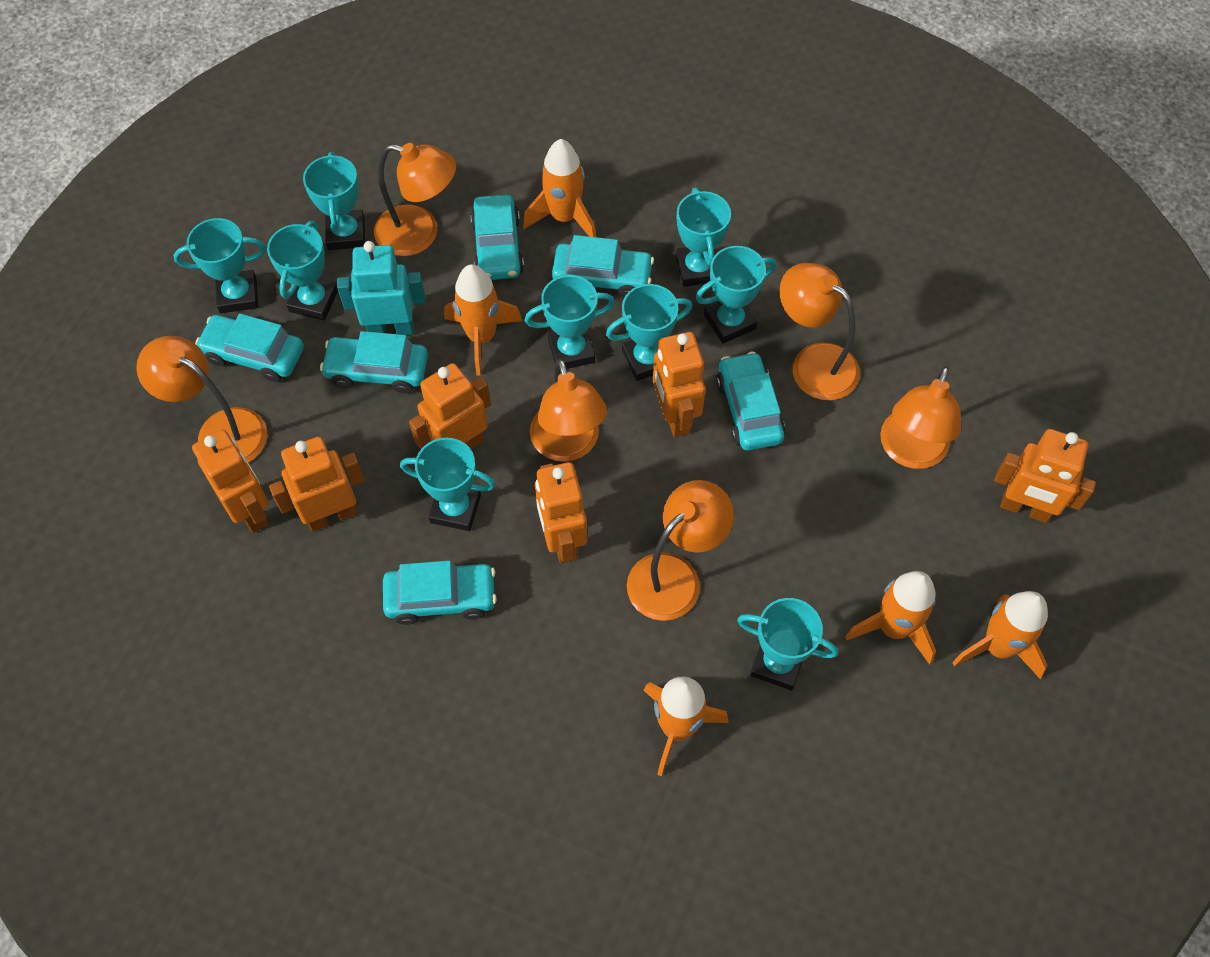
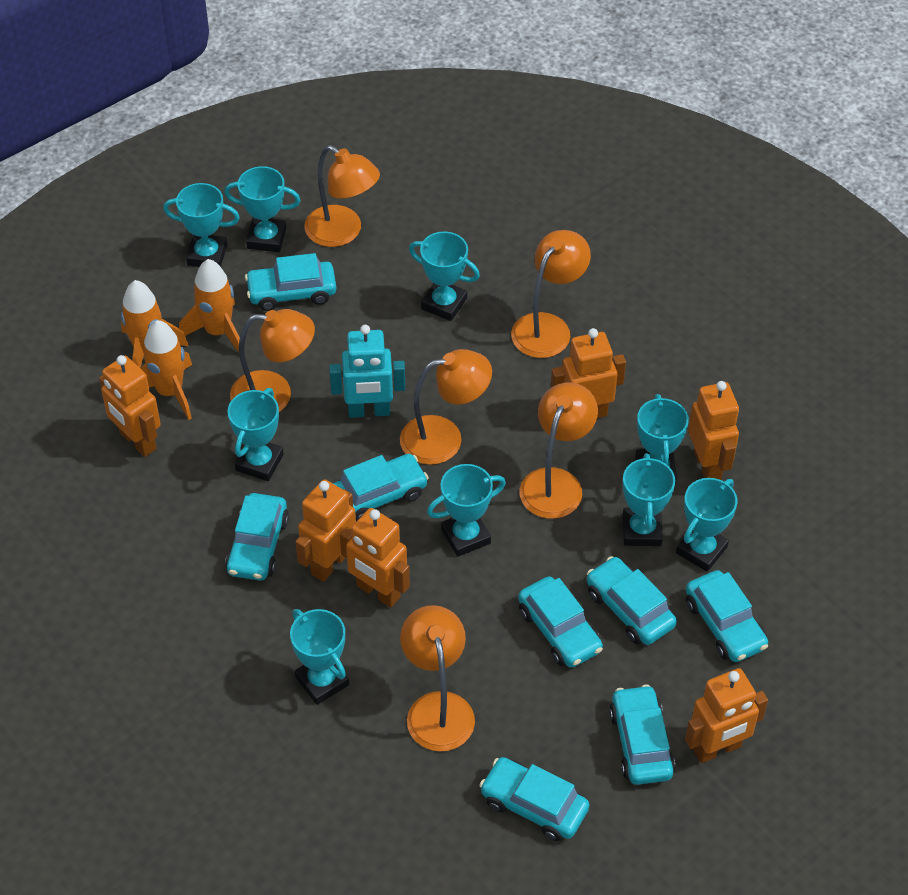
orange rocket: 5 -> 3
turquoise car: 6 -> 8

